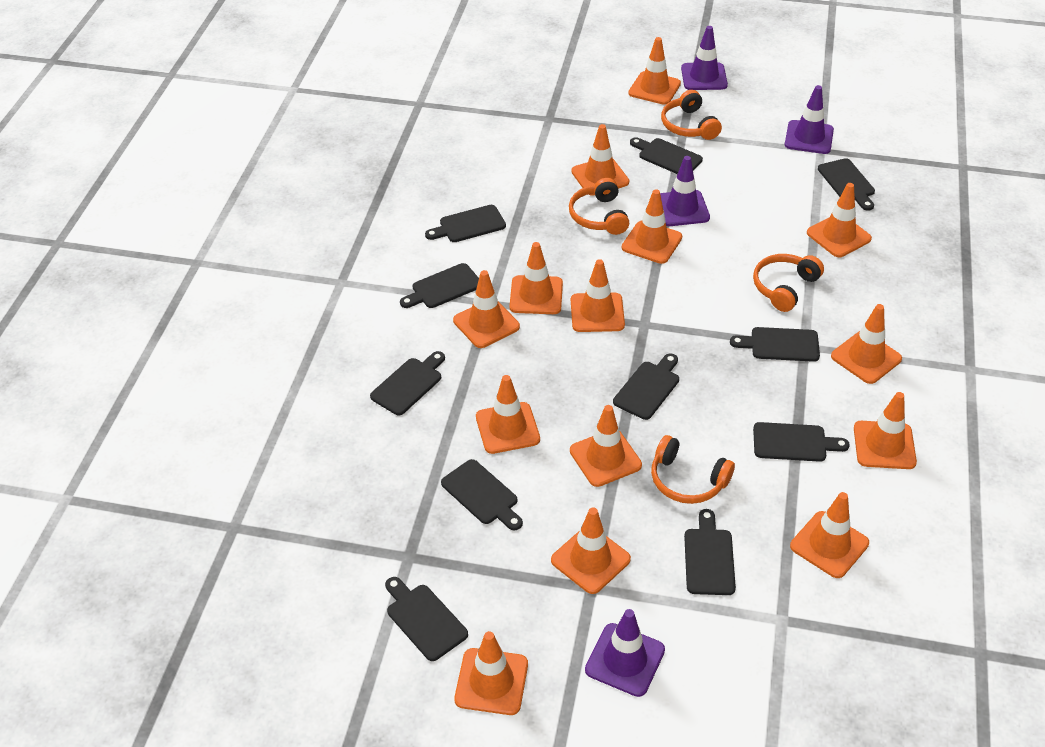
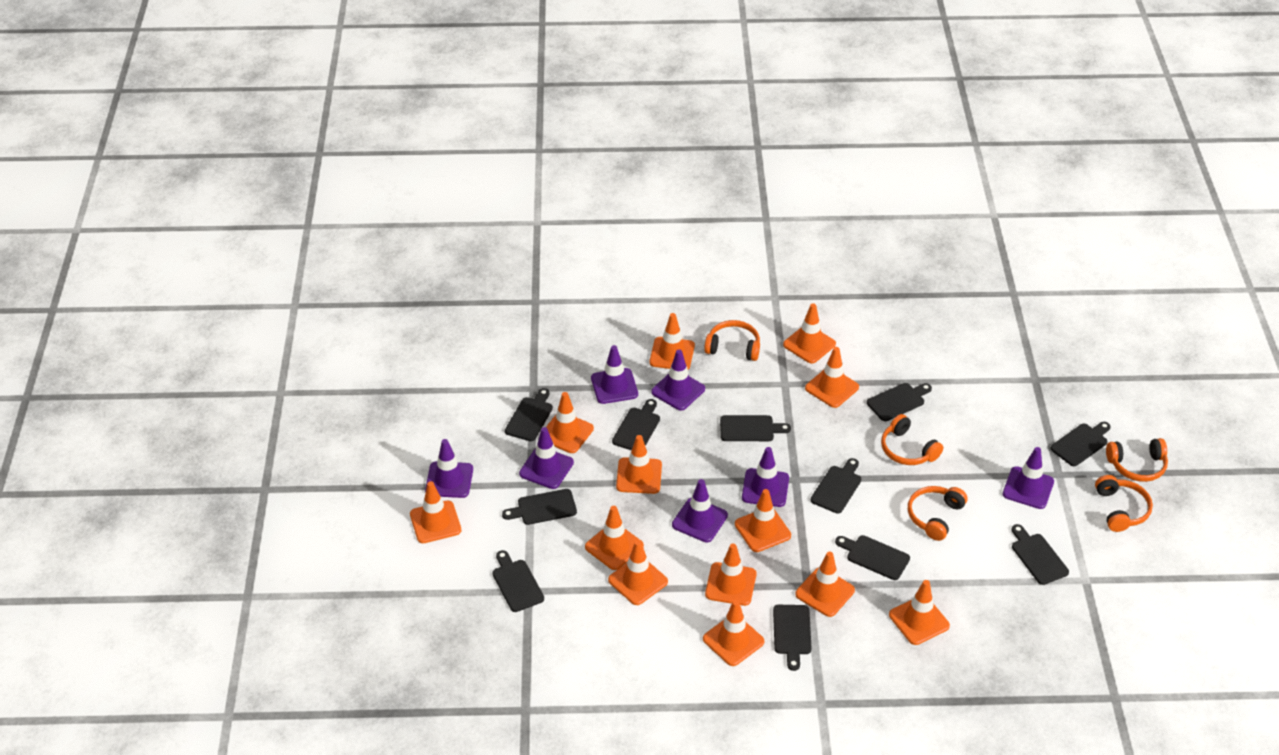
orange headphones: 4 -> 5
orange traffic cone: 14 -> 13
purple traffic cone: 4 -> 7

